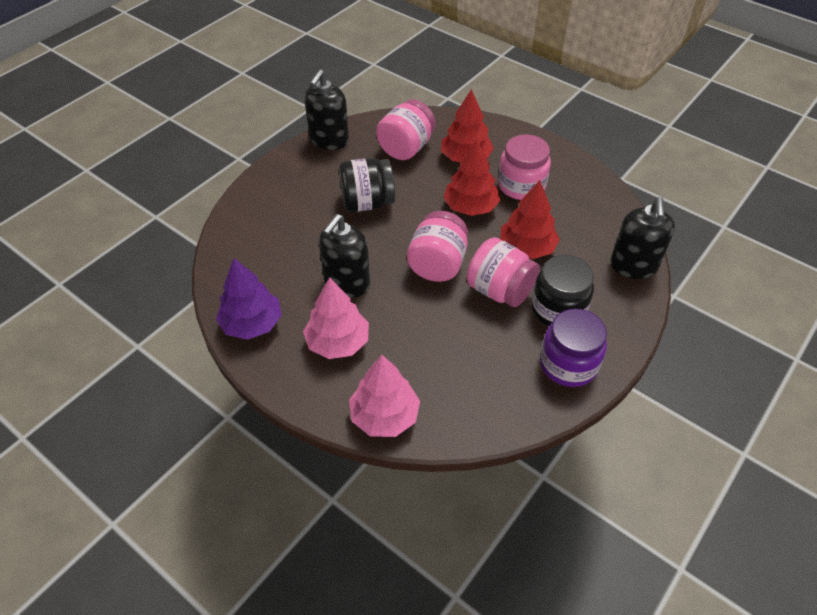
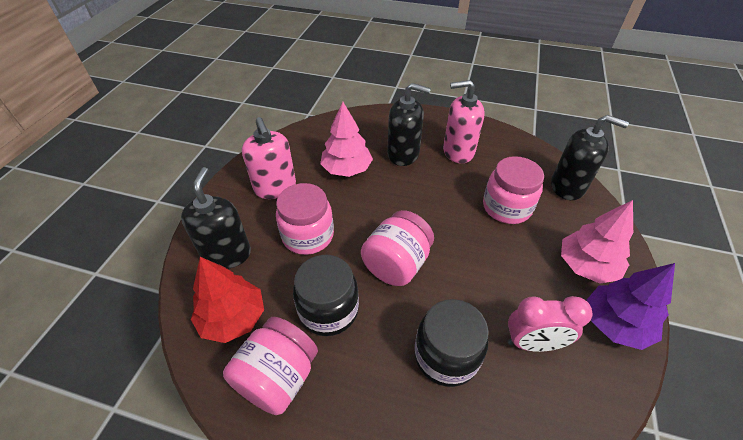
pink clock: 0 -> 1
pink soap dispenser: 0 -> 2
purple jar: 1 -> 0
red tree: 3 -> 1

